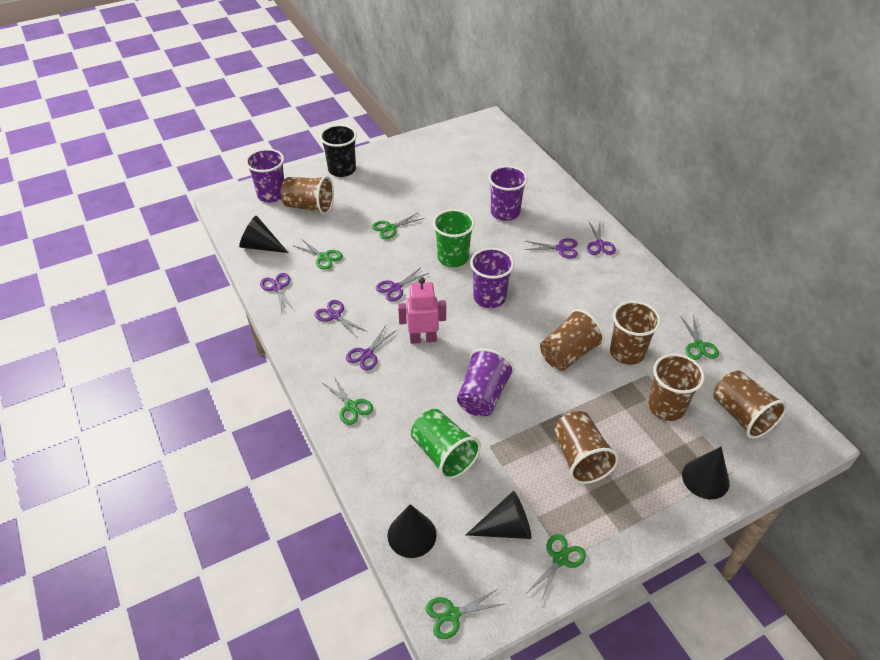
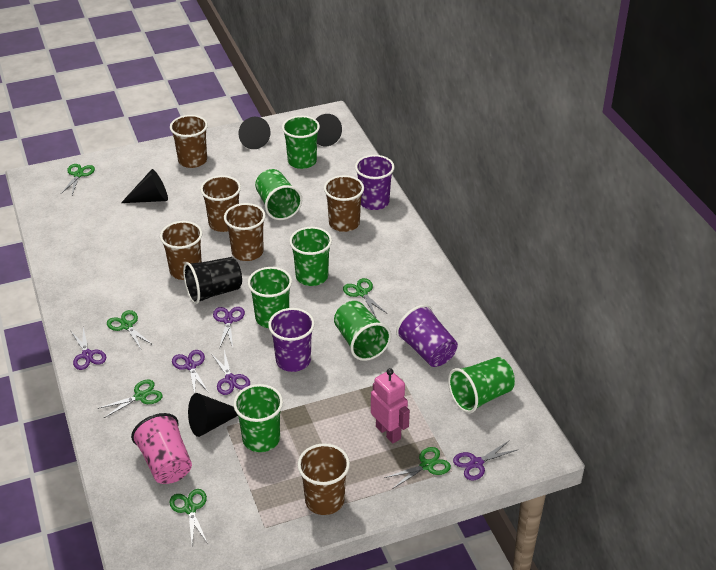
green cup: 2 -> 7
pink cup: 0 -> 1
purple cup: 4 -> 3
purple scissors: 6 -> 5

